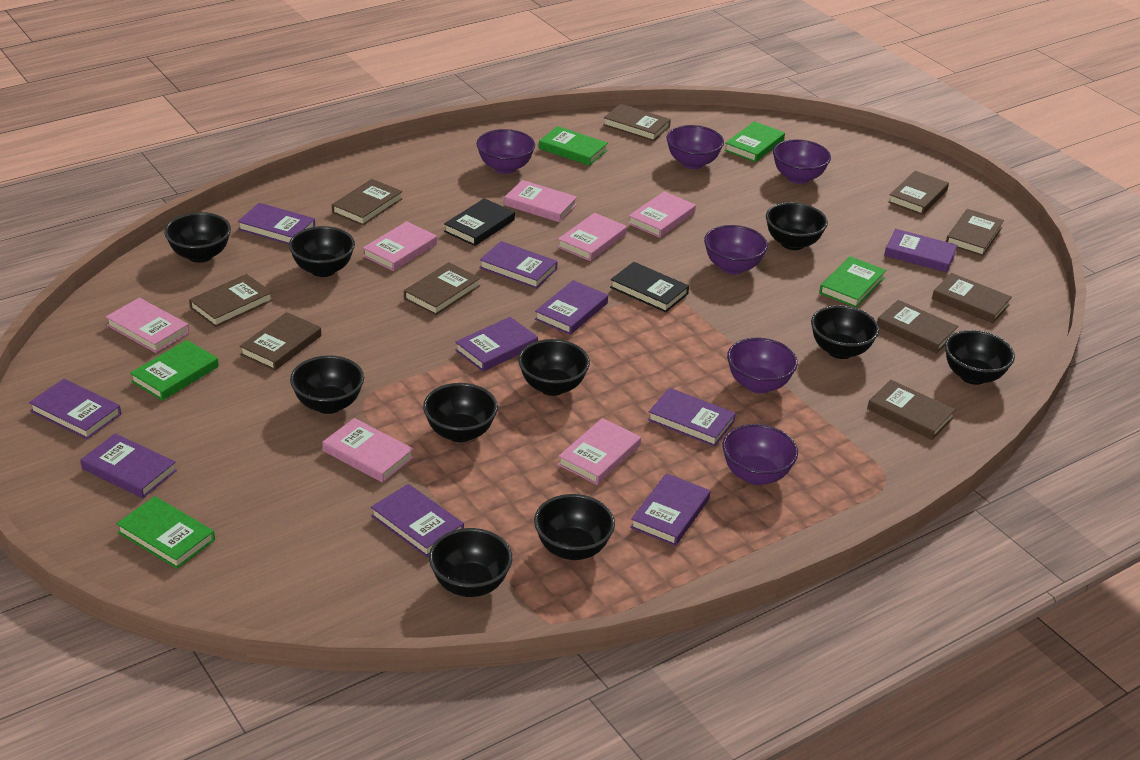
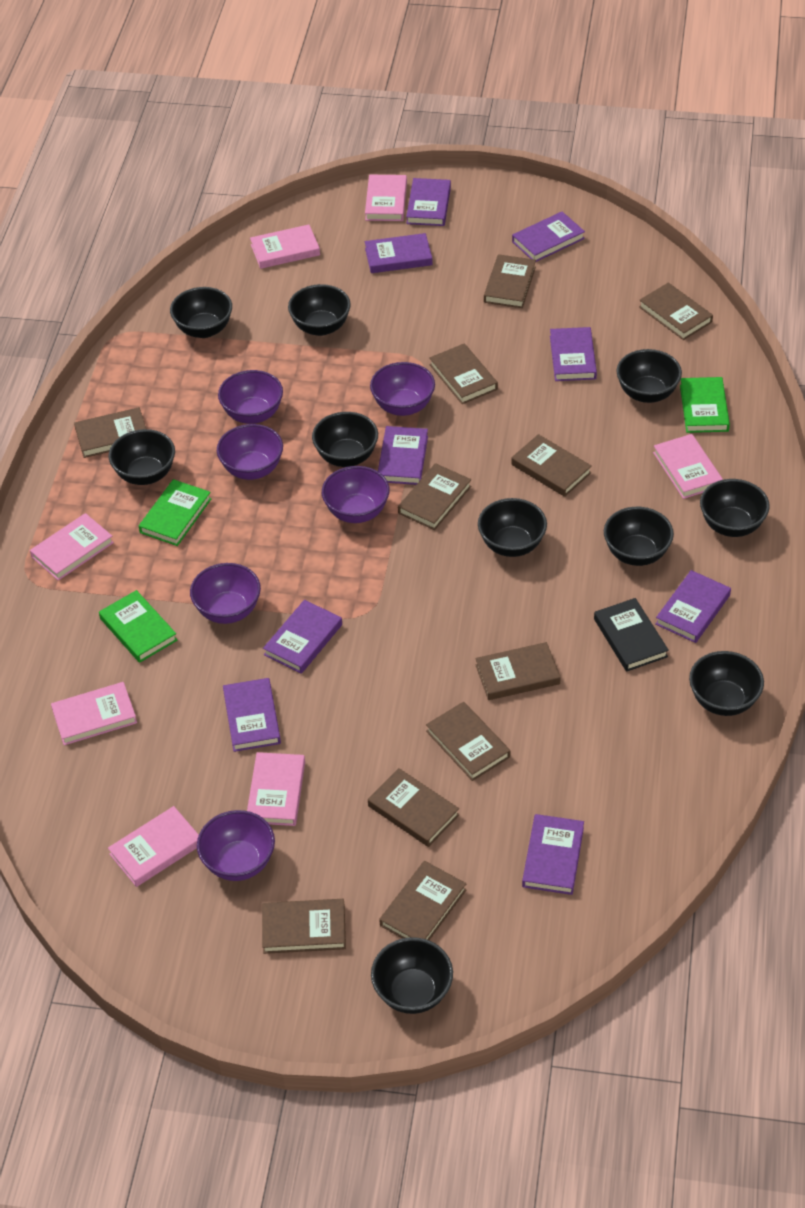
black book: 2 -> 1
brown book: 10 -> 11
green book: 5 -> 3
purple book: 10 -> 9

